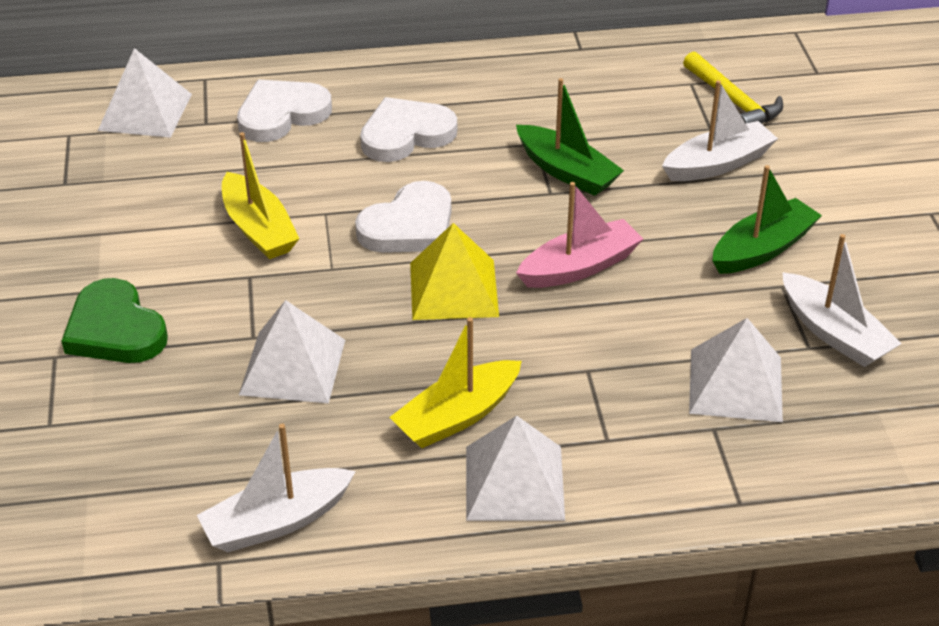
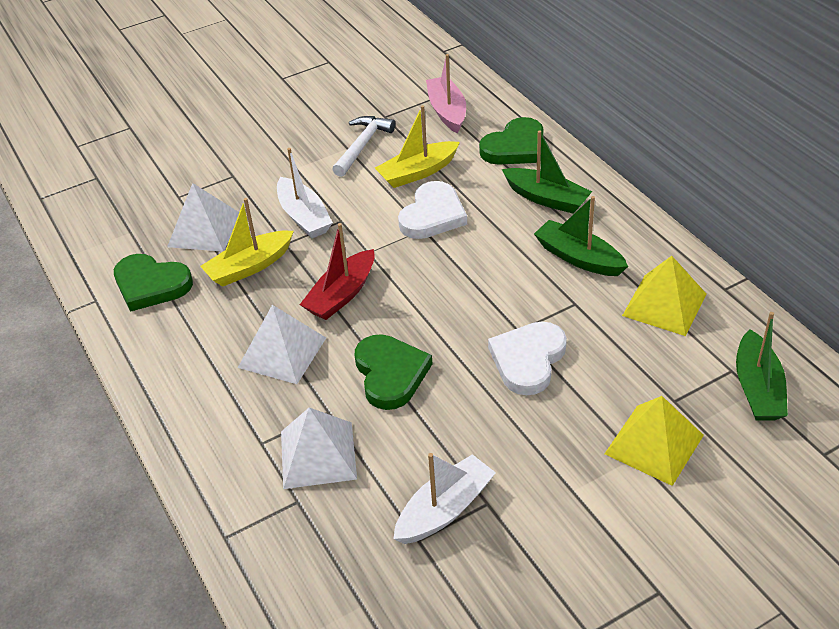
green boat: 2 -> 3
green heart: 1 -> 3
red boat: 0 -> 1
white boat: 3 -> 2
white hammer: 0 -> 1
white heart: 3 -> 2
white pyramid: 4 -> 3
yellow hammer: 1 -> 0
yellow pyramid: 1 -> 2

